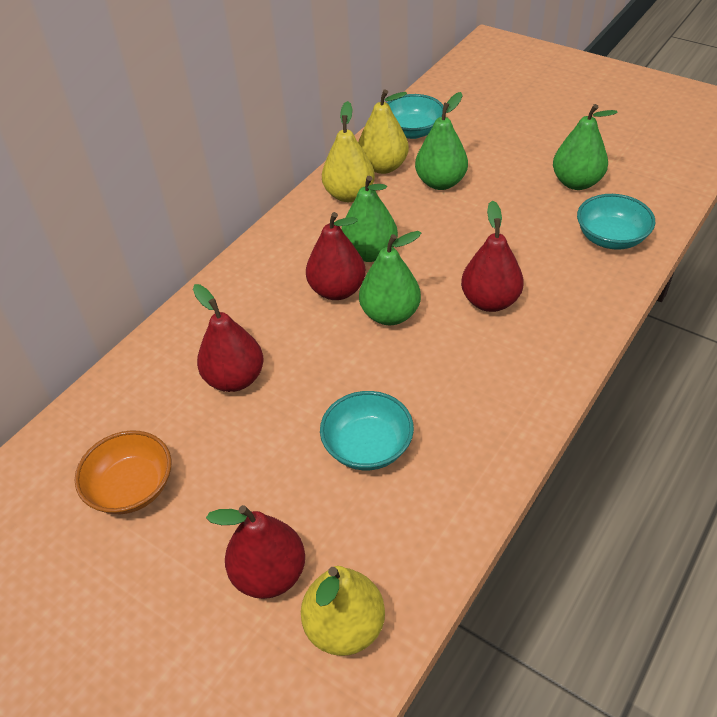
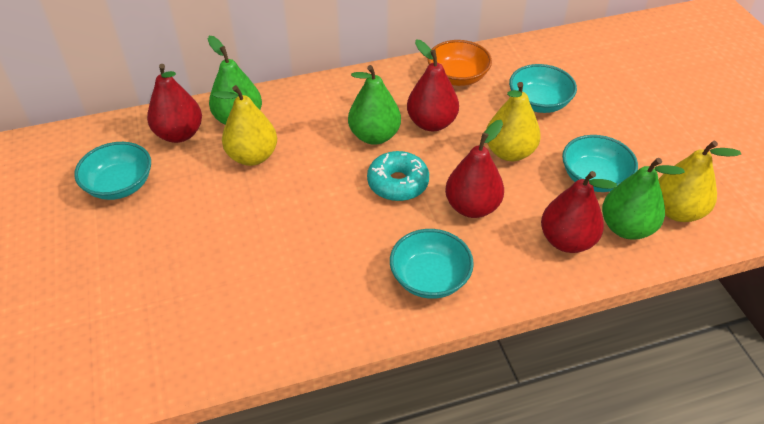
green pear: 4 -> 3
turquoise bowl: 3 -> 4
turquoise donut: 0 -> 1

